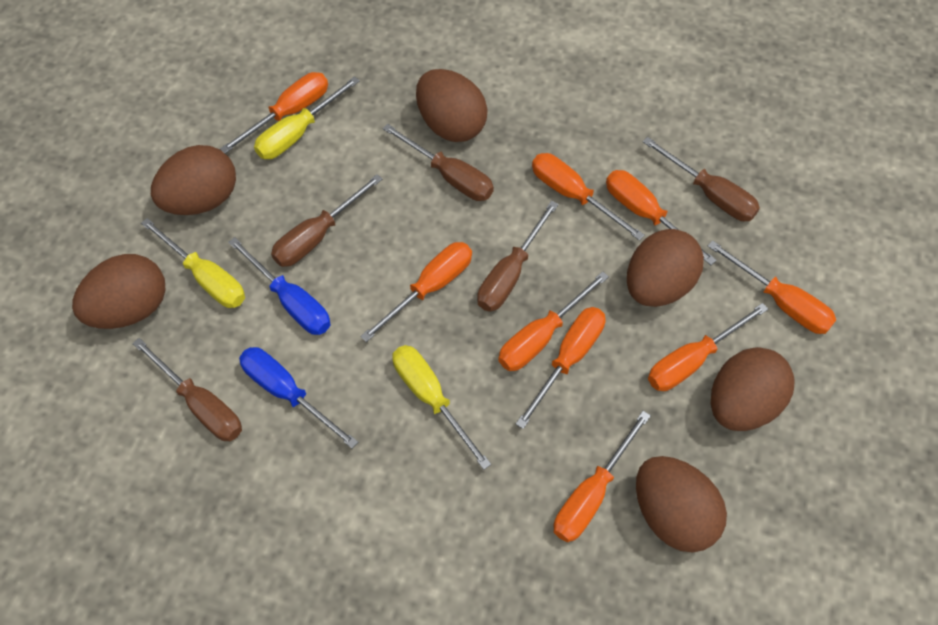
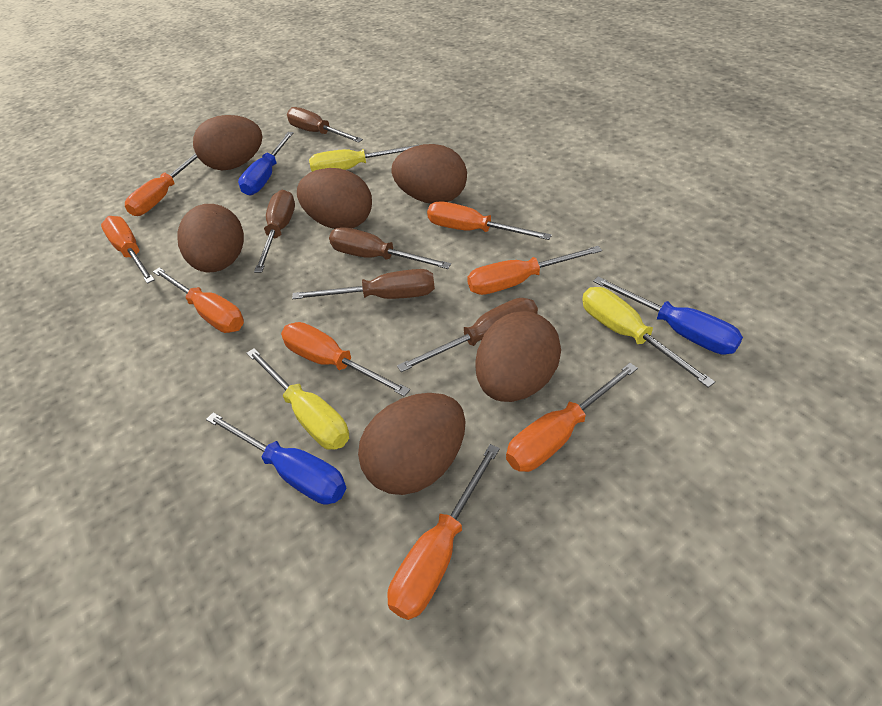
blue screwdriver: 2 -> 3
orange screwdriver: 9 -> 8

